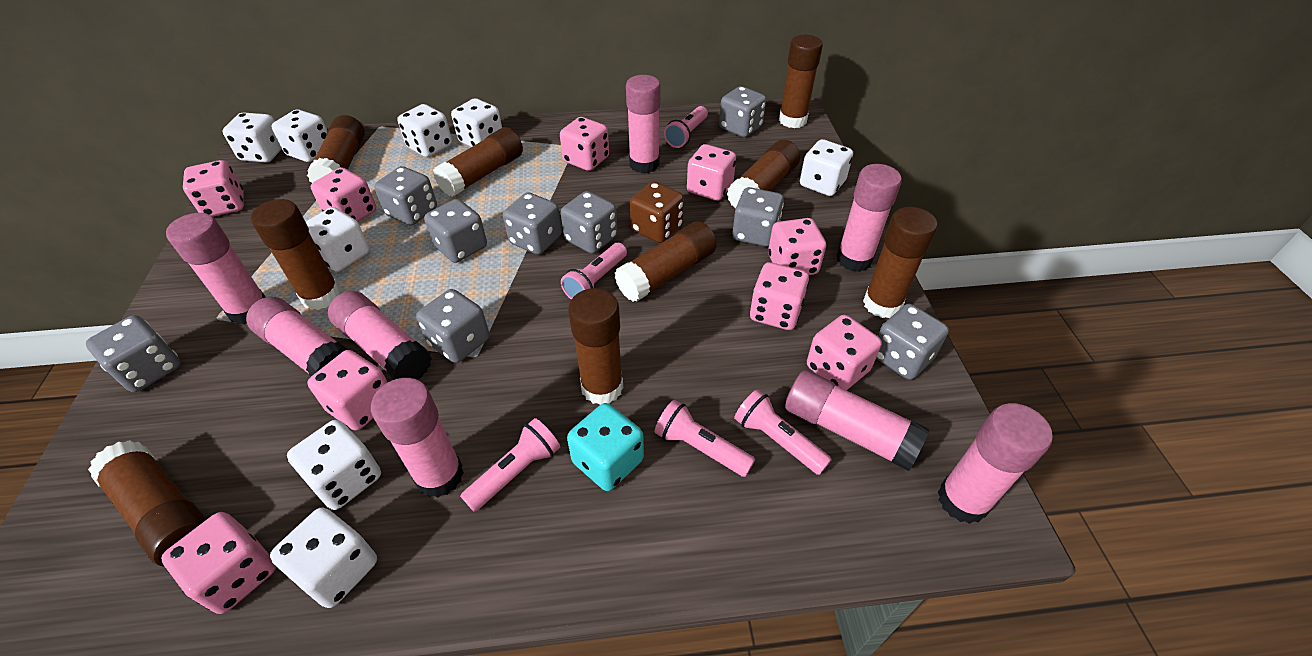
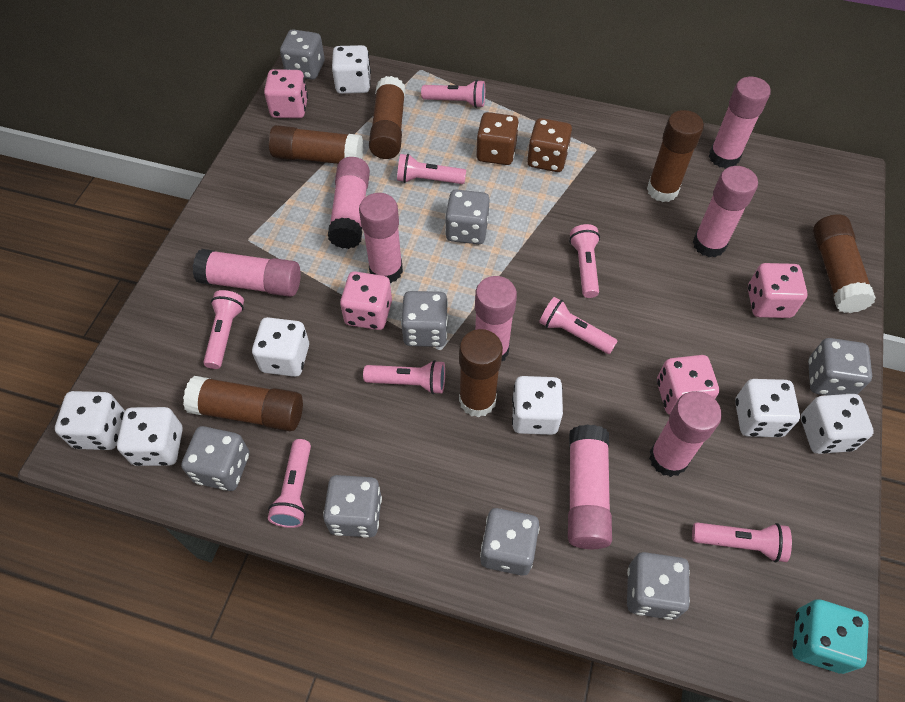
brown dice: 1 -> 2
brown glue stick: 9 -> 6
grey dice: 9 -> 8
pink dice: 9 -> 4
pink flashlight: 5 -> 8
white dice: 8 -> 7

